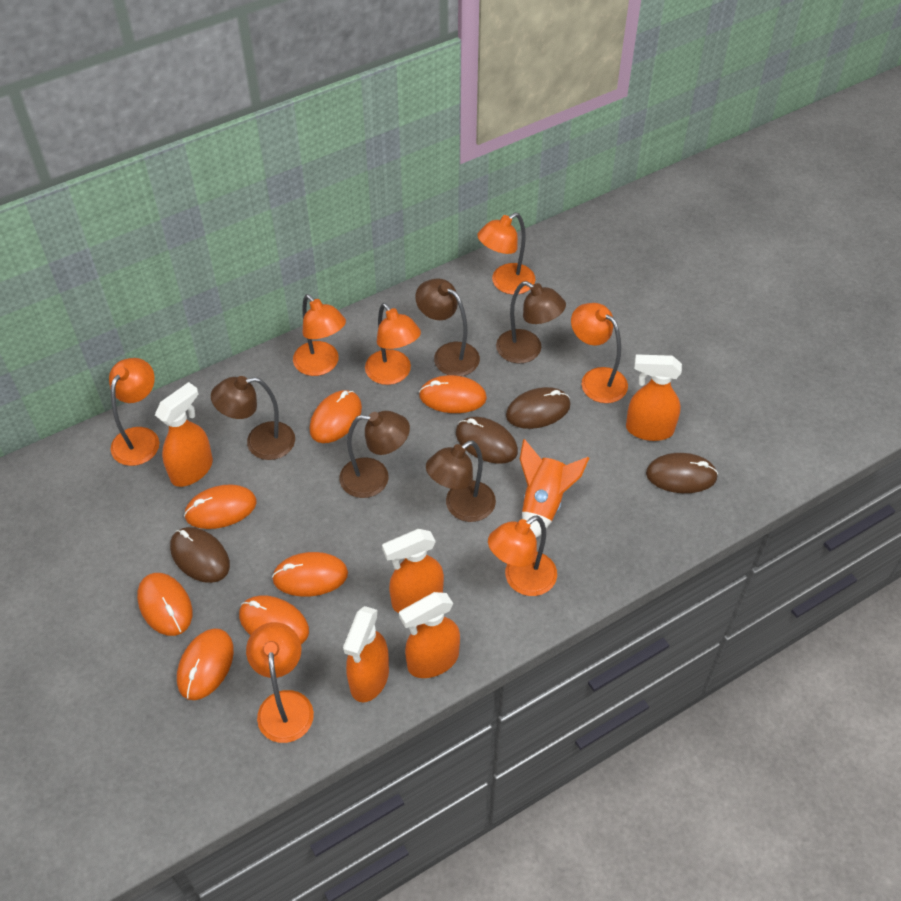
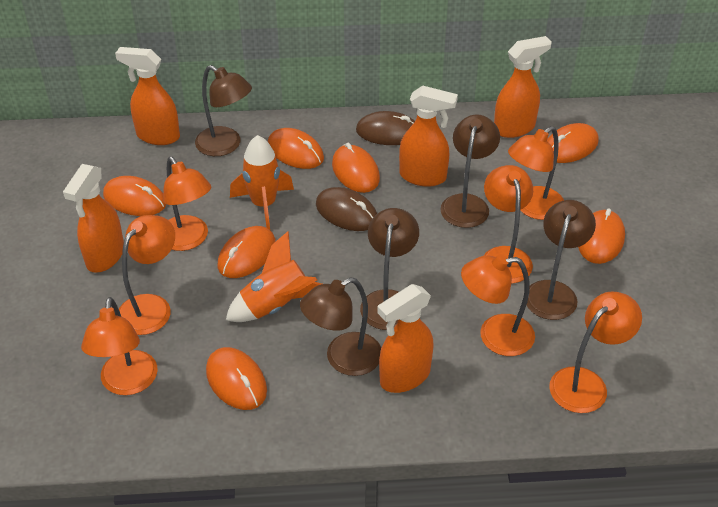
brown mouse: 4 -> 2
orange rocket: 1 -> 2

